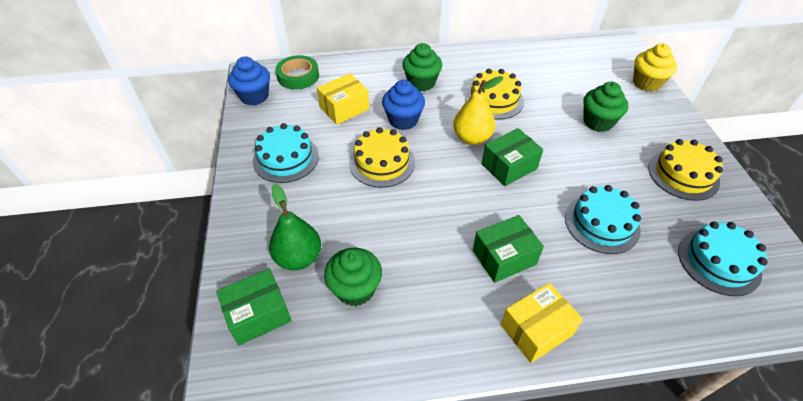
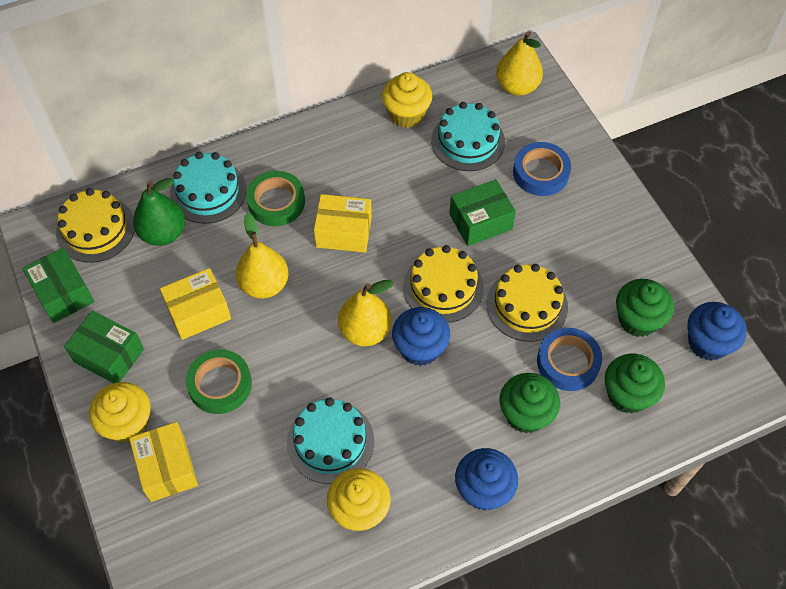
blue cupcake: 2 -> 3
blue tape: 0 -> 2
green tape: 1 -> 2
yellow box: 2 -> 3
yellow cupcake: 1 -> 3
yellow pear: 1 -> 3

